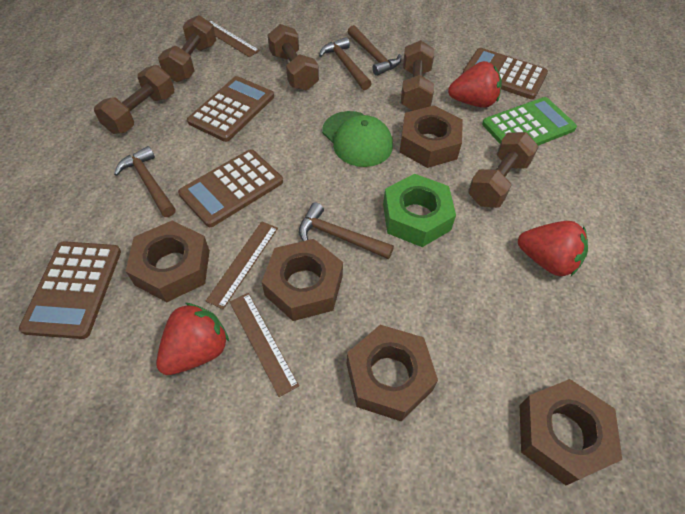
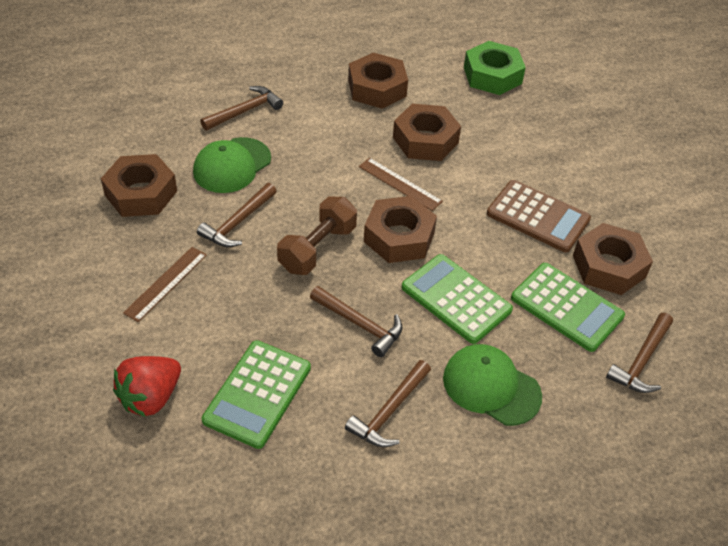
brown calculator: 4 -> 1
brown dumbbell: 5 -> 1
brown hammer: 4 -> 5
brown ruler: 3 -> 2
green calculator: 1 -> 3
green cap: 1 -> 2
red strawberry: 3 -> 1

